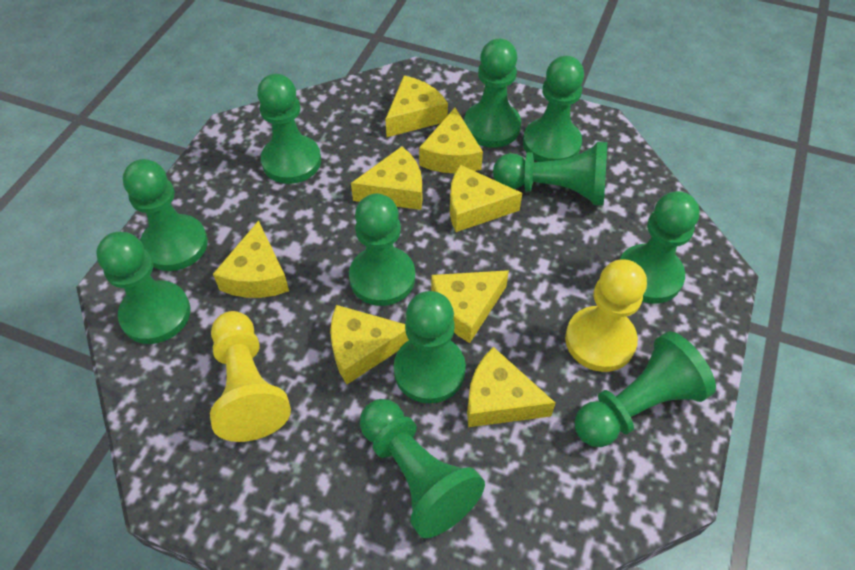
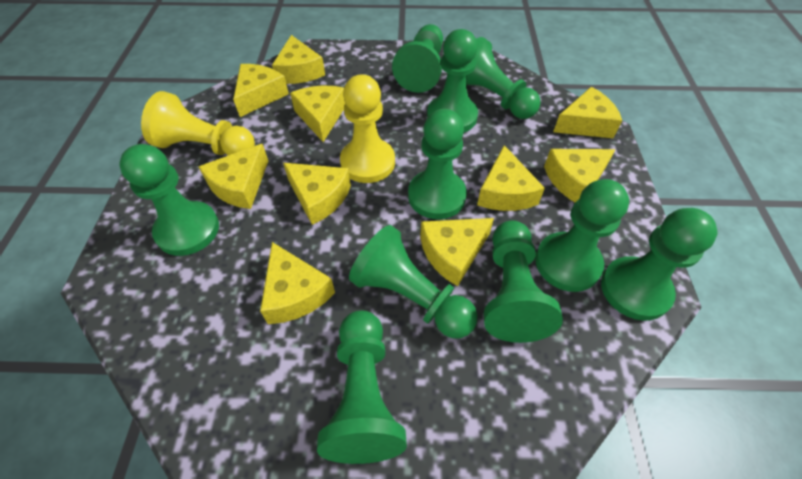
green pawn: 11 -> 10
yellow cheese: 8 -> 10

